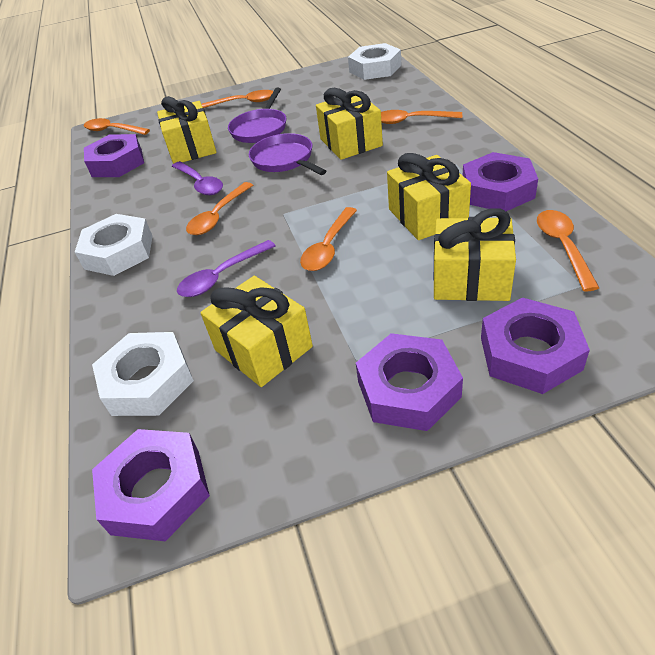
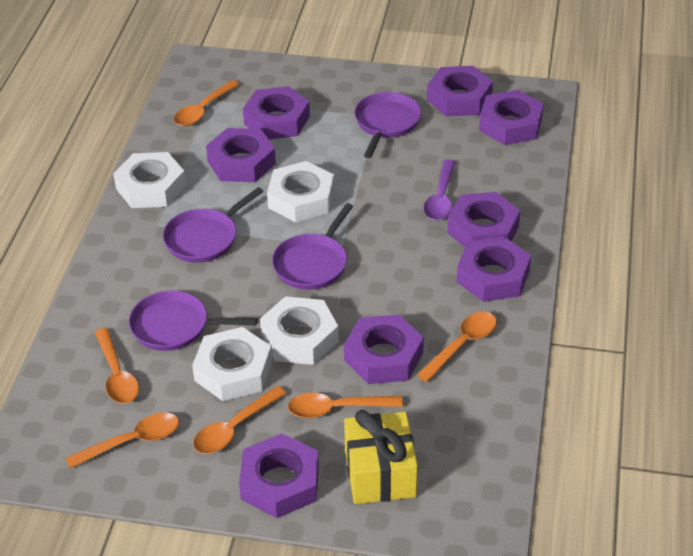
purple nut: 5 -> 8
purple pan: 2 -> 4
purple spoon: 2 -> 1
white nut: 3 -> 4
yellow gift: 5 -> 1

